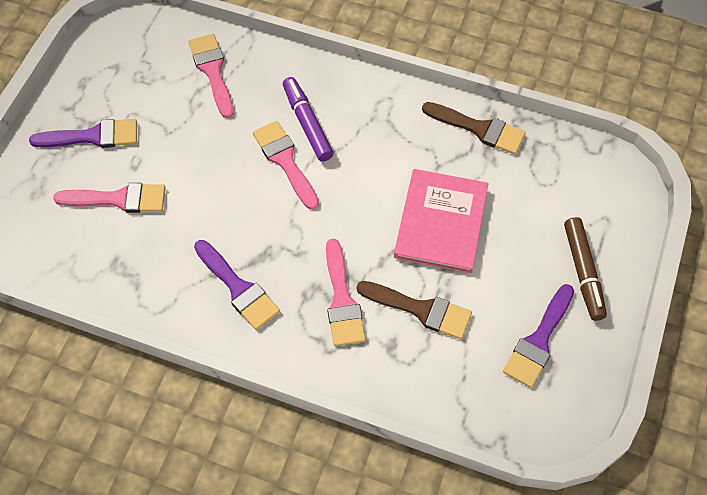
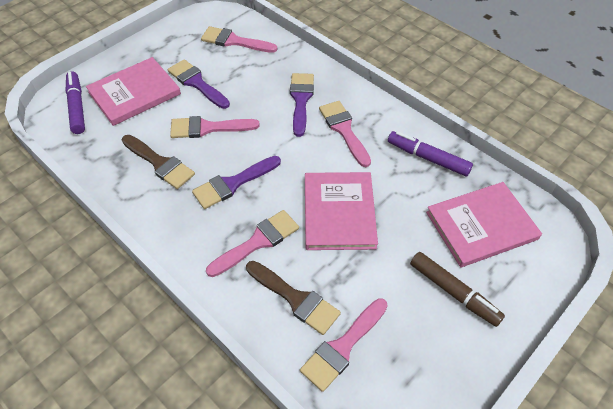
pink book: 1 -> 3
pink brush: 4 -> 5
purple marker: 1 -> 2

